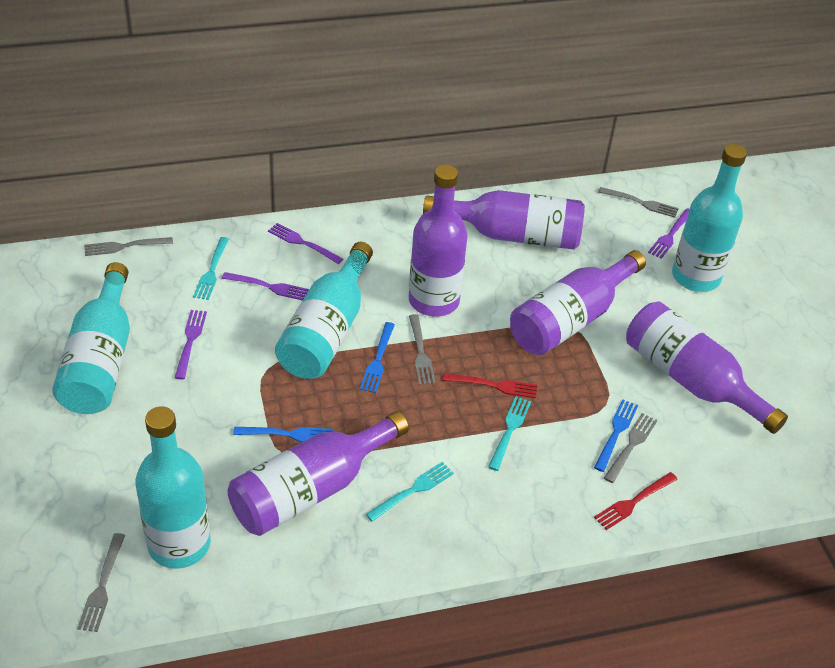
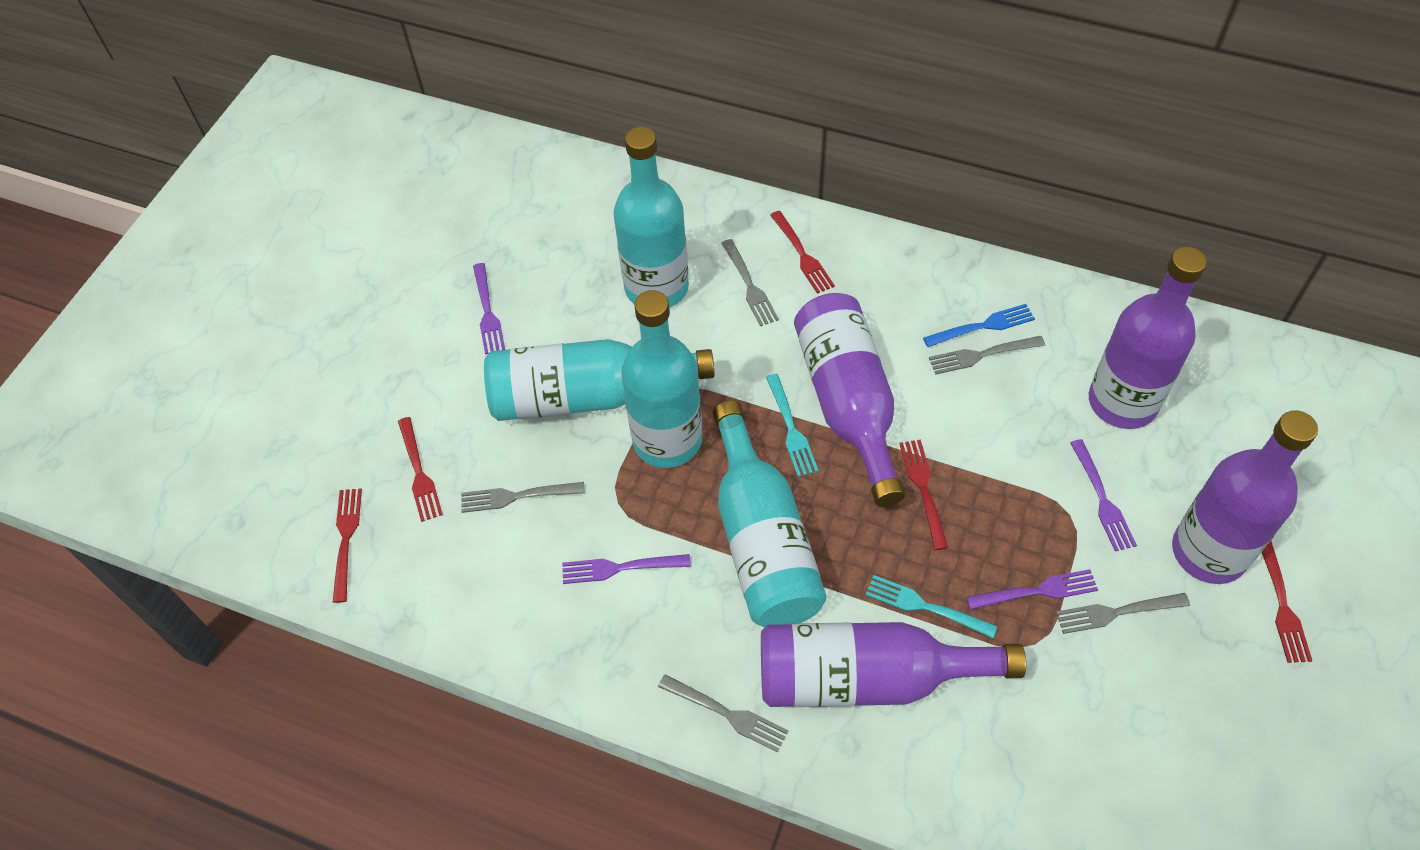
blue fork: 3 -> 1
purple bottle: 5 -> 4
red fork: 2 -> 5
turquoise fork: 3 -> 2

